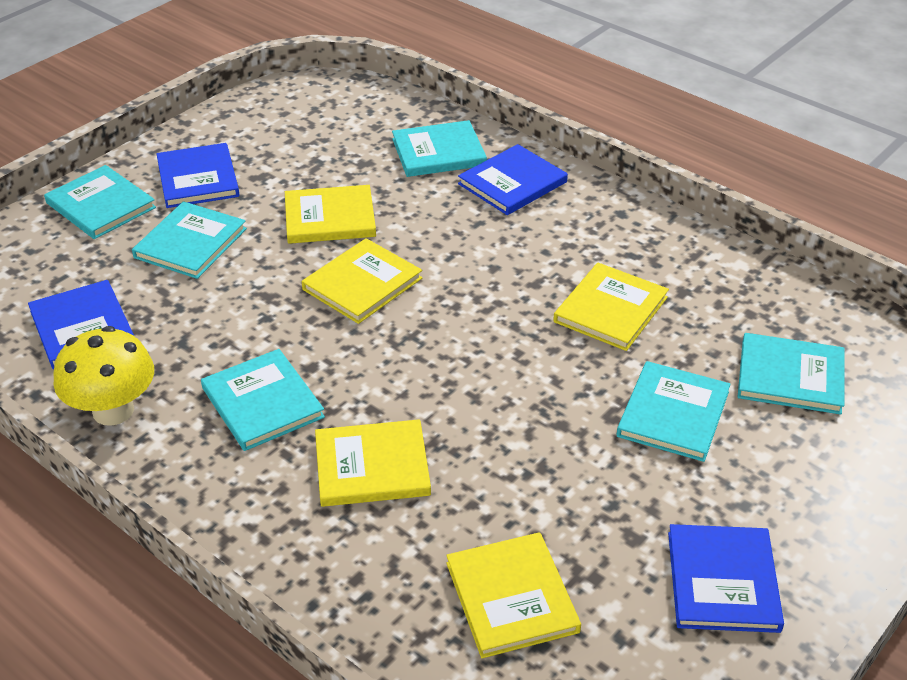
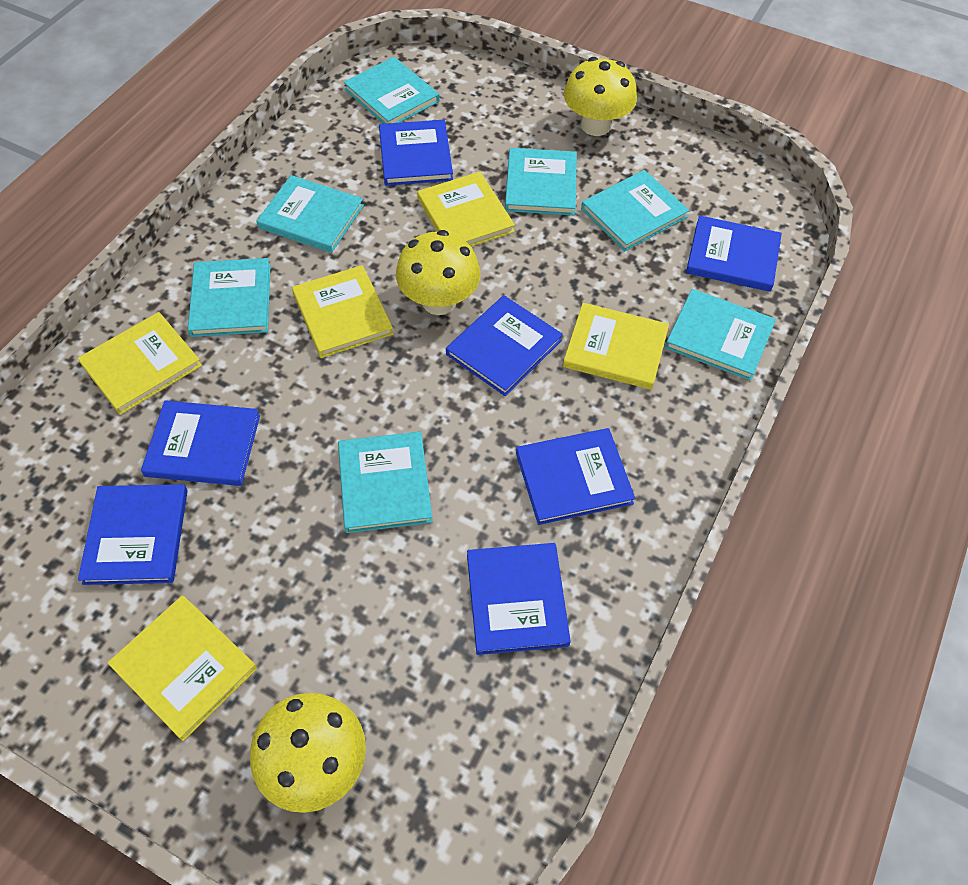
blue book: 4 -> 7
turquoise book: 6 -> 7
yellow mushroom: 1 -> 3

